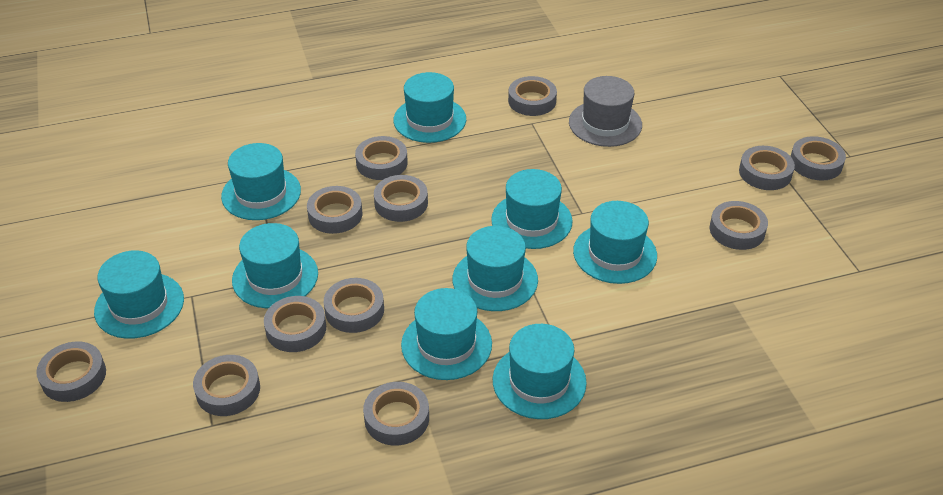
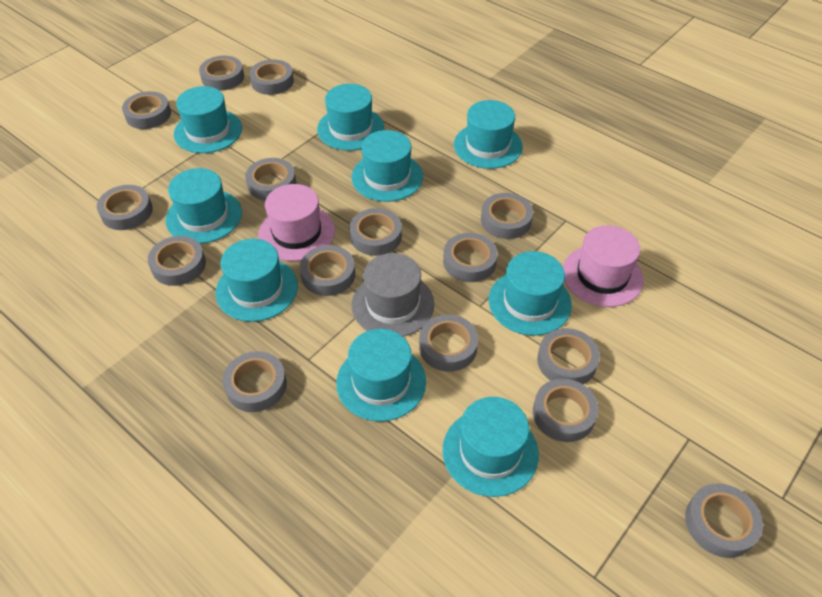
grey tape: 12 -> 15
pink hat: 0 -> 2

